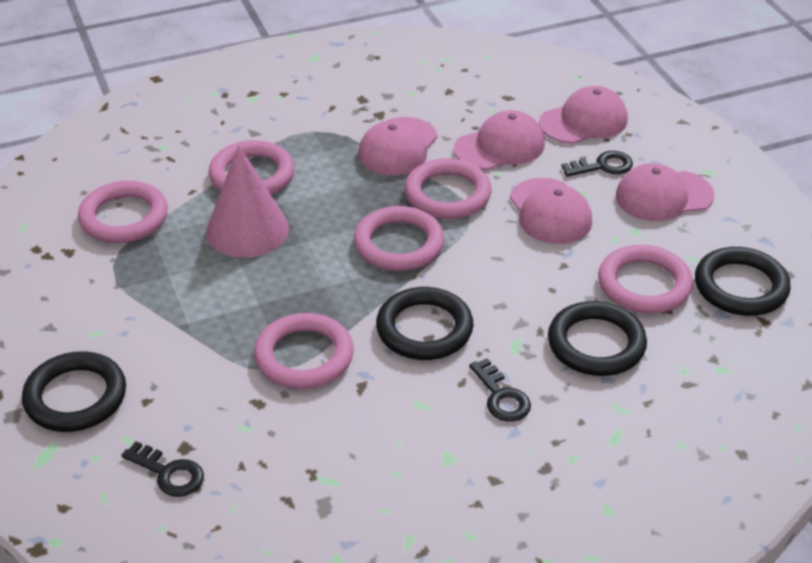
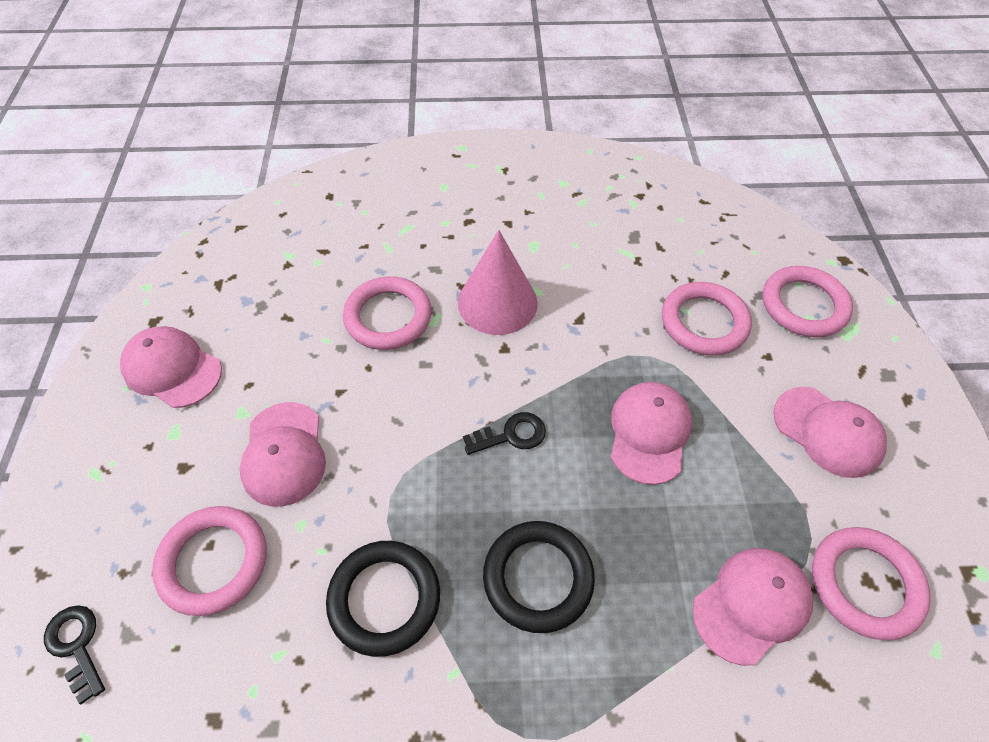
black key: 3 -> 2
black ring: 4 -> 2
pink ring: 6 -> 5

